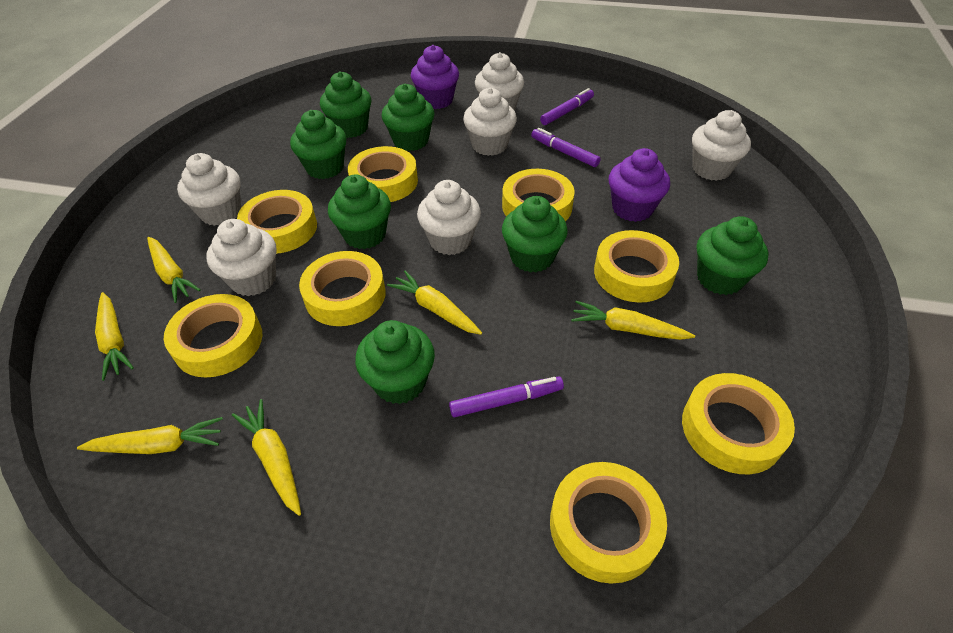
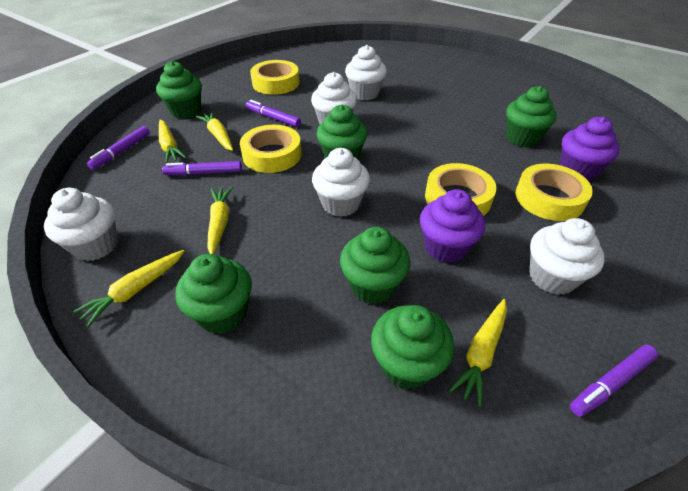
green cupcake: 7 -> 6
purple marker: 3 -> 4
white cupcake: 6 -> 5
yellow carrot: 6 -> 5
yellow tape: 8 -> 4

